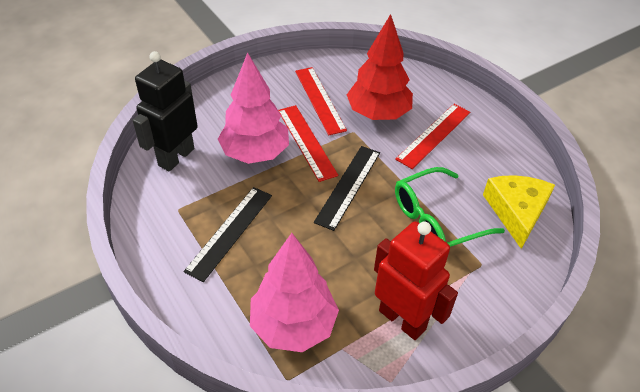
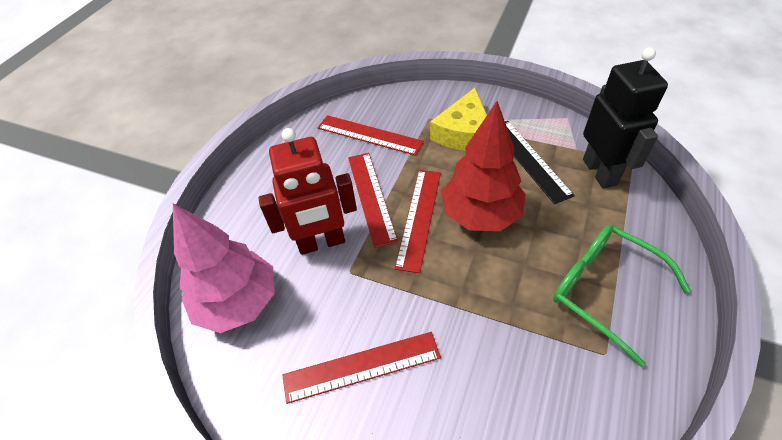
black ruler: 2 -> 1
pink tree: 2 -> 1
red ruler: 3 -> 4

